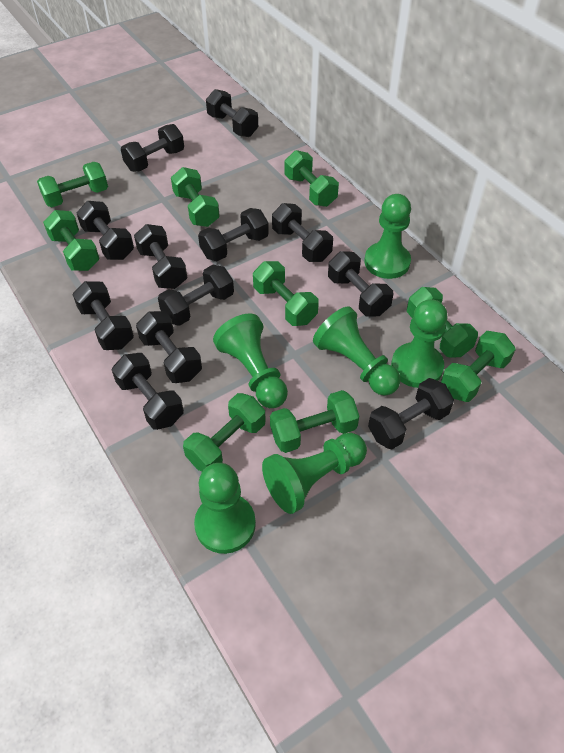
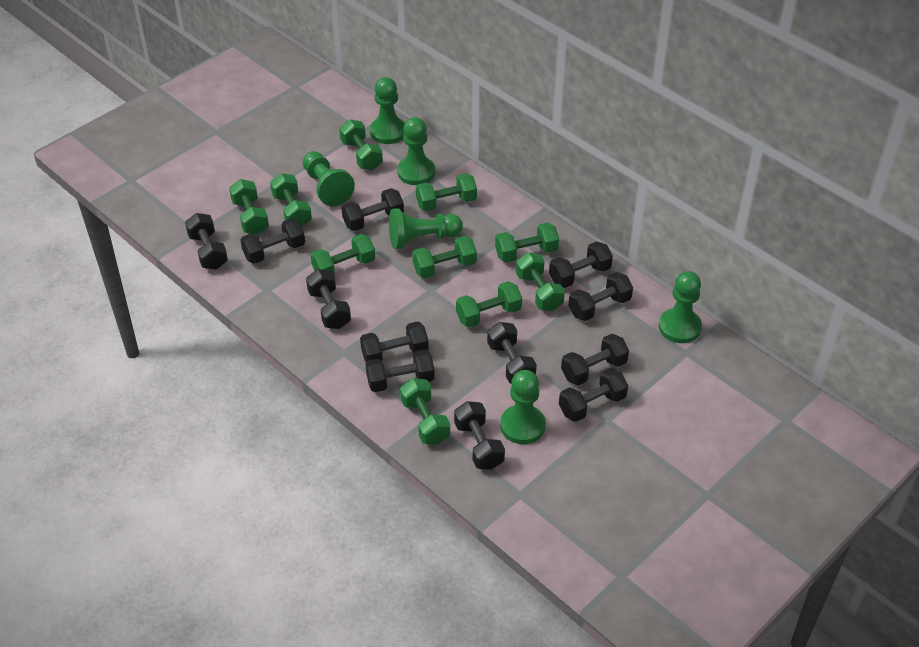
green dumbbell: 9 -> 10

